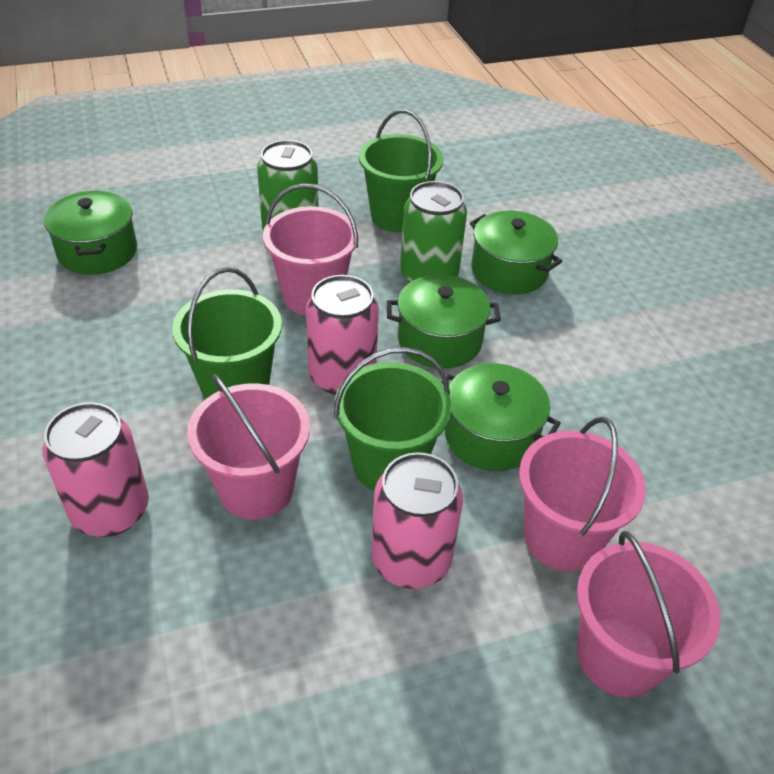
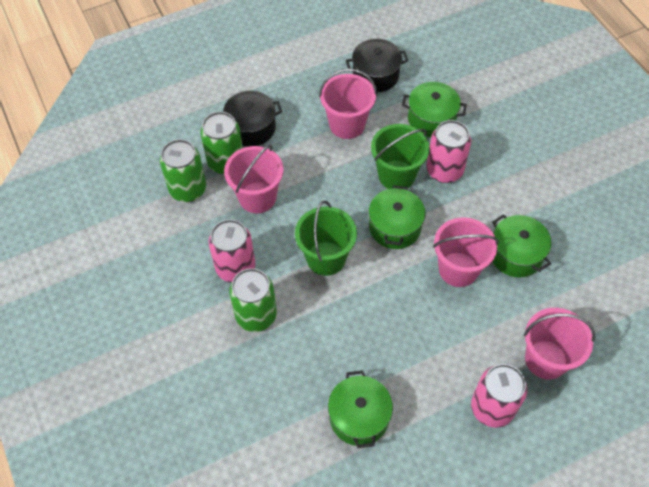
black pot: 0 -> 2
green bucket: 3 -> 2
green can: 2 -> 3

